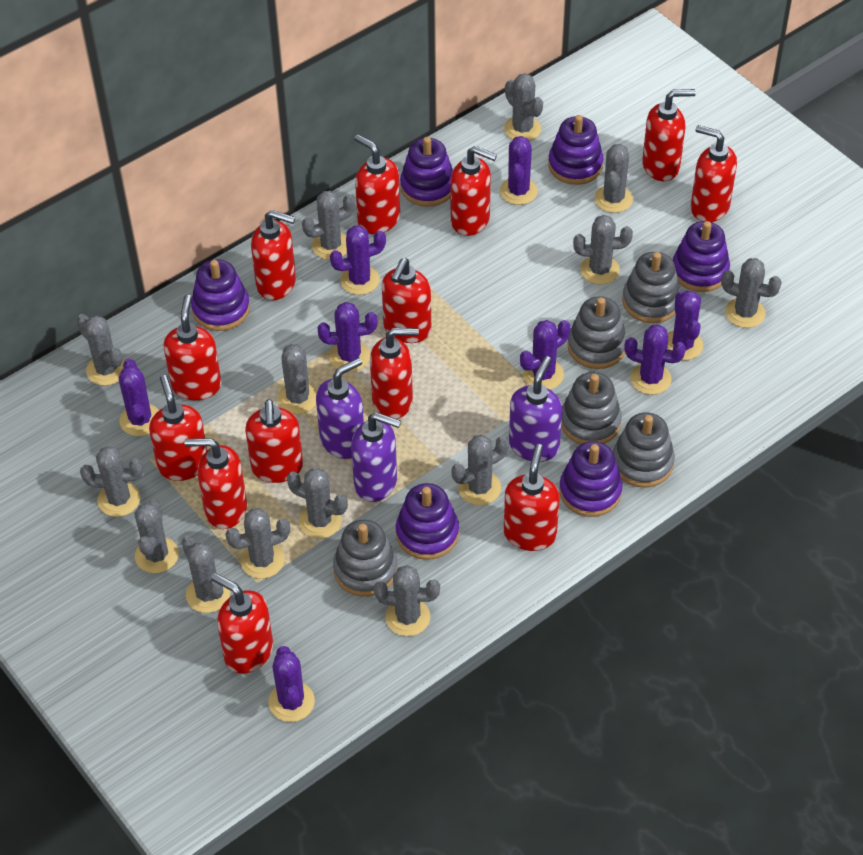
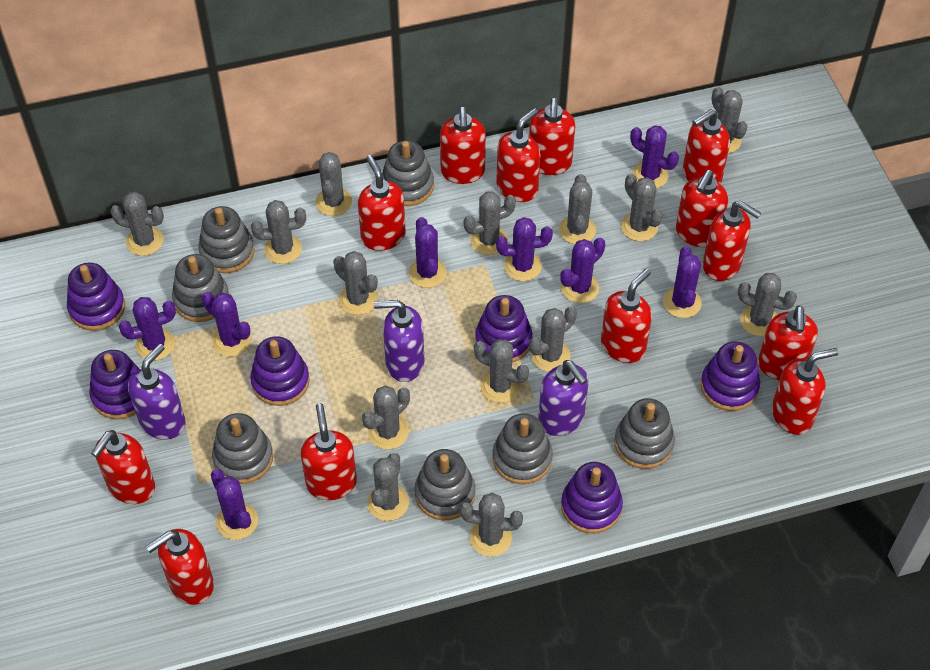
grey stacking toy: 5 -> 7

